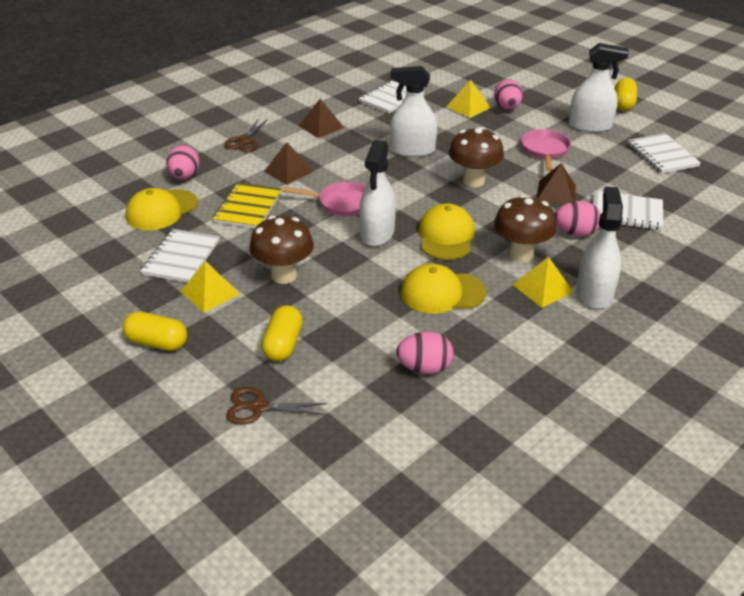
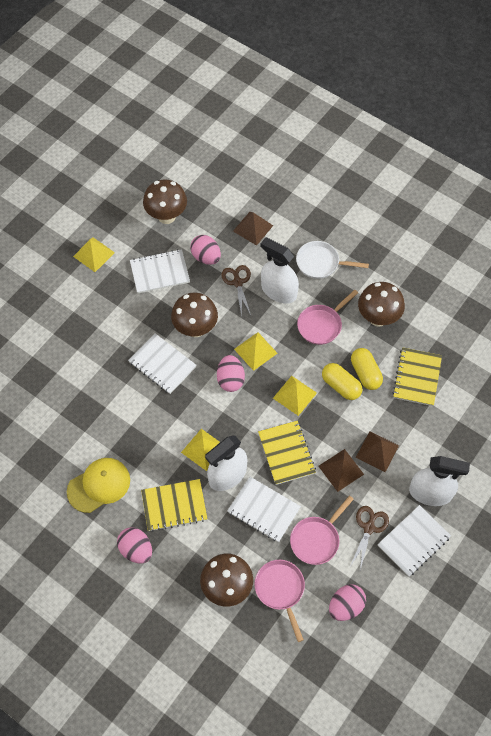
brown mushroom: 3 -> 4
pink pan: 2 -> 3
white pan: 0 -> 1
white spray bottle: 4 -> 3
yellow cap: 3 -> 1
yellow capsule: 3 -> 2
yellow notebook: 1 -> 3
yellow pyramid: 3 -> 4

